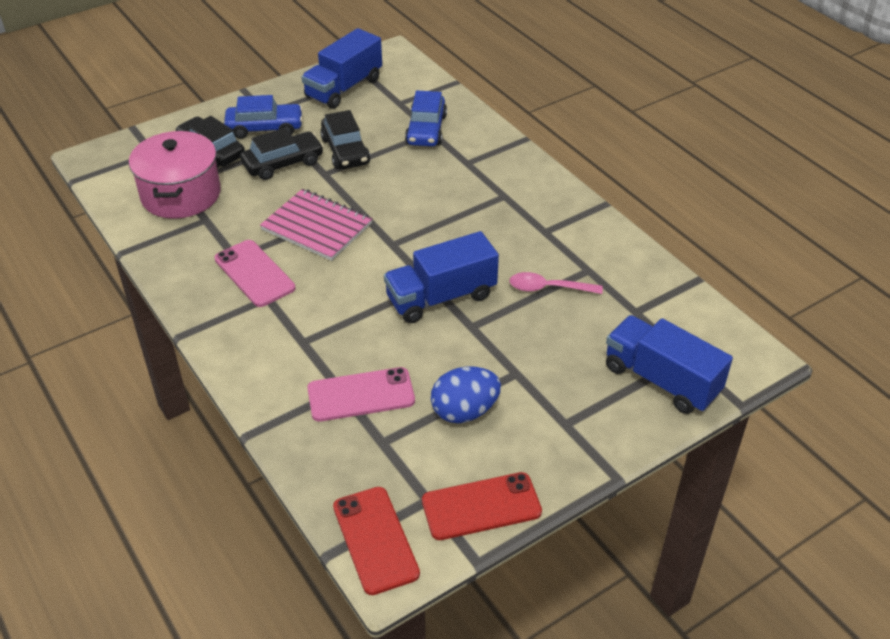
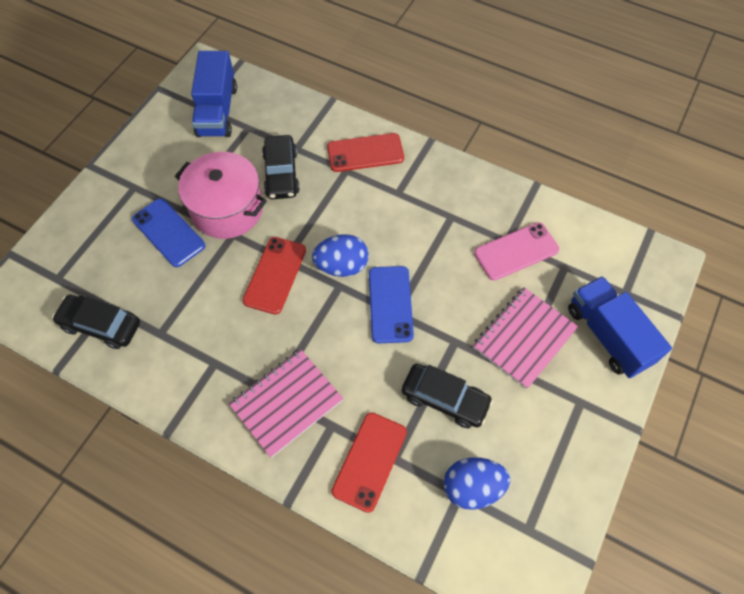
blue car: 2 -> 0
blue egg: 1 -> 2
blue phone: 0 -> 2
blue truck: 3 -> 2
pink notebook: 1 -> 2
pink phone: 2 -> 1
pink spoon: 1 -> 0
red phone: 2 -> 3

